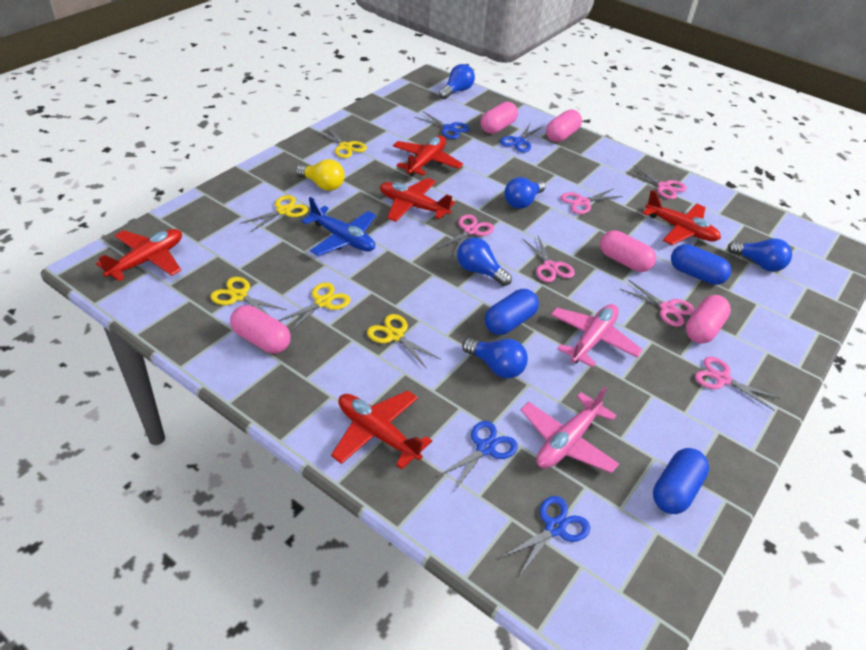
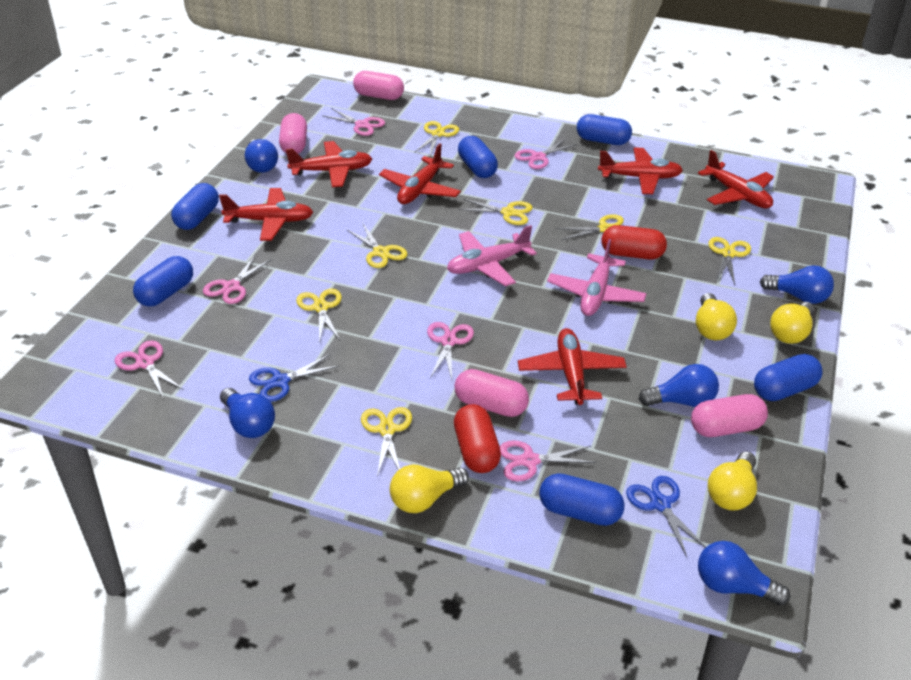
blue capsule: 3 -> 6
blue plane: 1 -> 0
blue scissors: 4 -> 2
pink capsule: 5 -> 4
red capsule: 0 -> 2
red plane: 5 -> 6
yellow light bulb: 1 -> 4
yellow scissors: 5 -> 7

